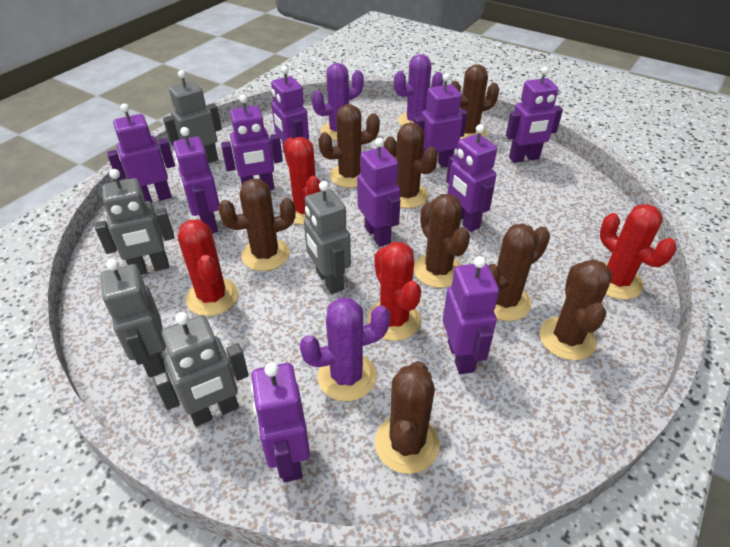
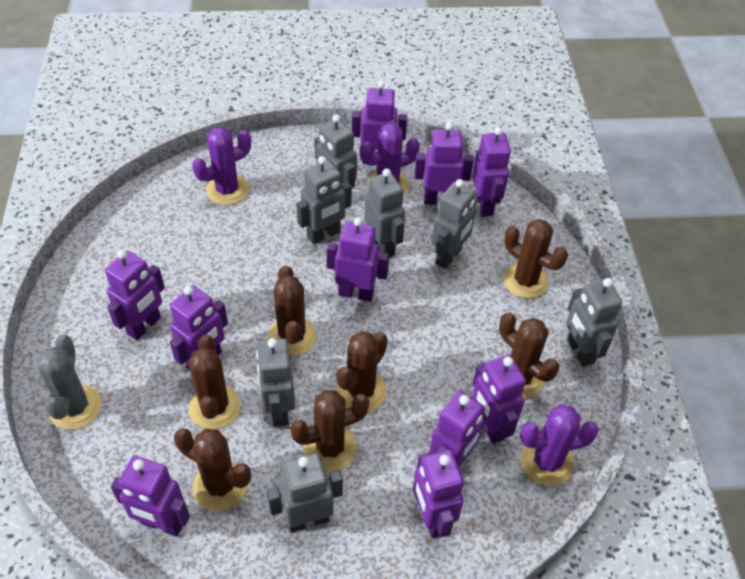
brown cactus: 8 -> 7
grey cactus: 0 -> 1
grey robot: 5 -> 7
red cactus: 4 -> 0

